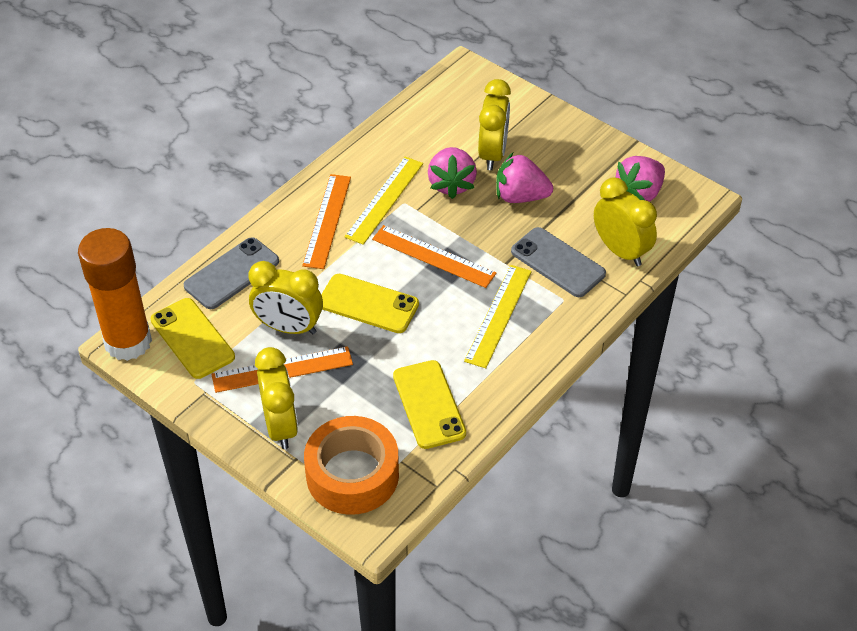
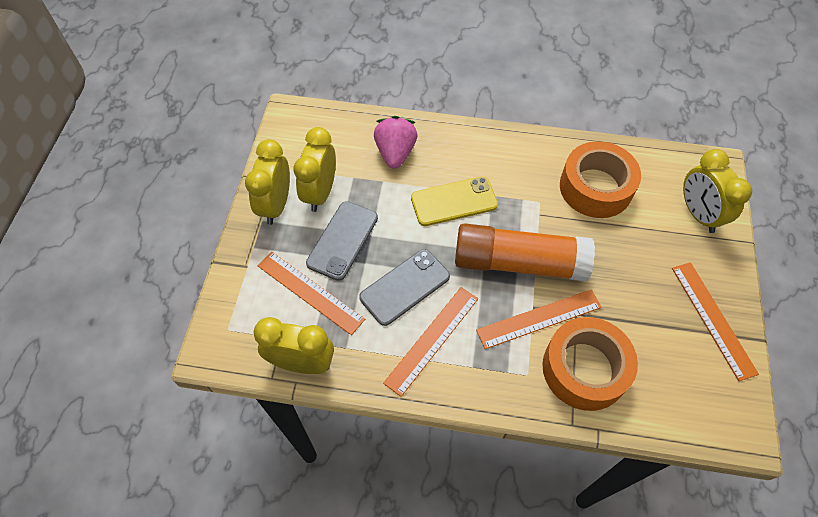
orange ruler: 3 -> 4
orange tape: 1 -> 2
pink strawberry: 3 -> 1
yellow phone: 3 -> 1
yellow ruler: 2 -> 0

